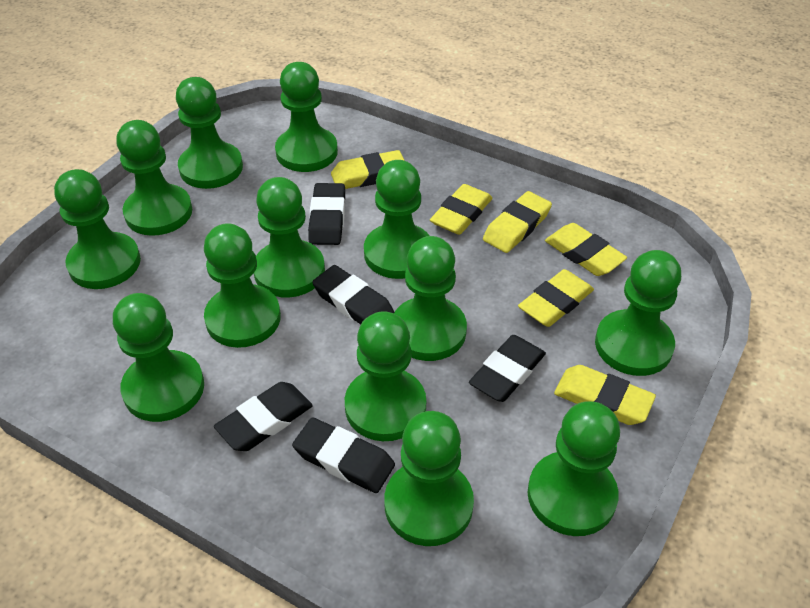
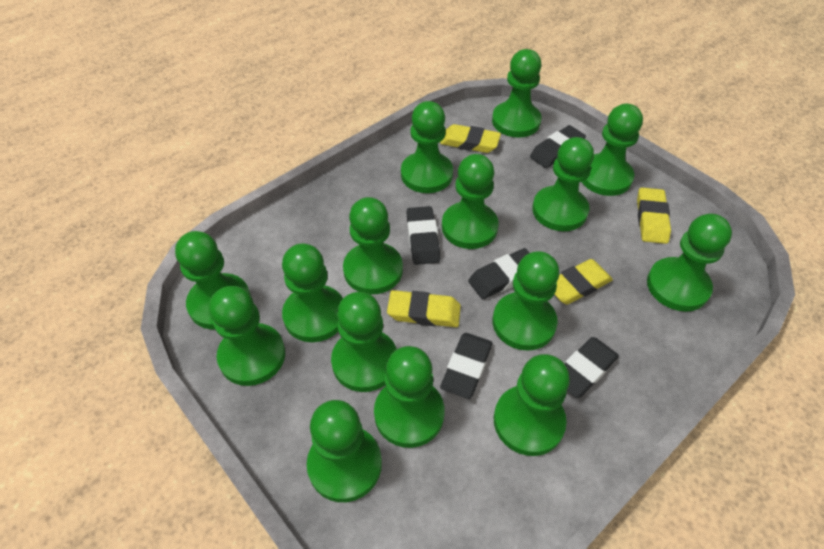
green pawn: 13 -> 15
yellow eraser: 6 -> 4

